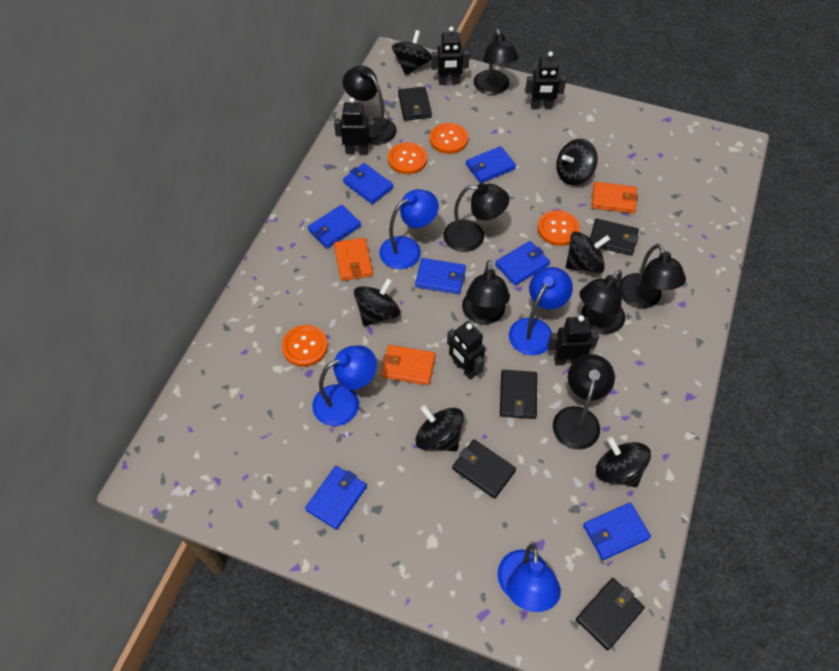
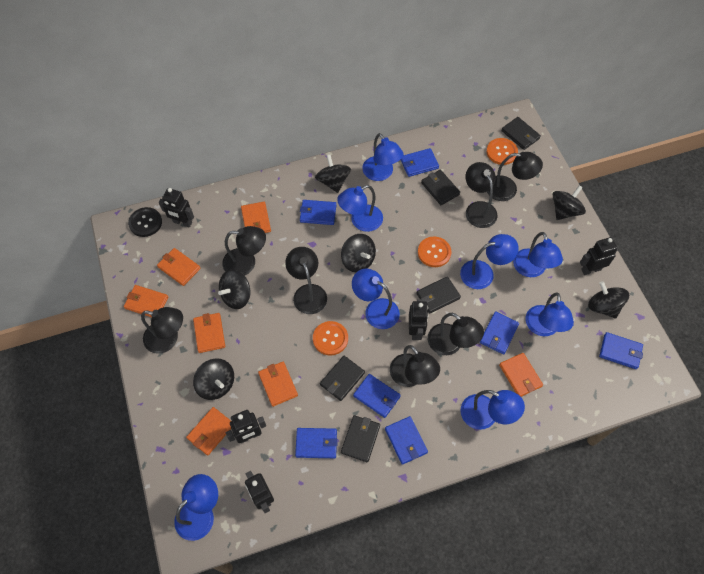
black button: 0 -> 1
blue lamp: 4 -> 8
orange button: 4 -> 3
orange wallet: 3 -> 7

